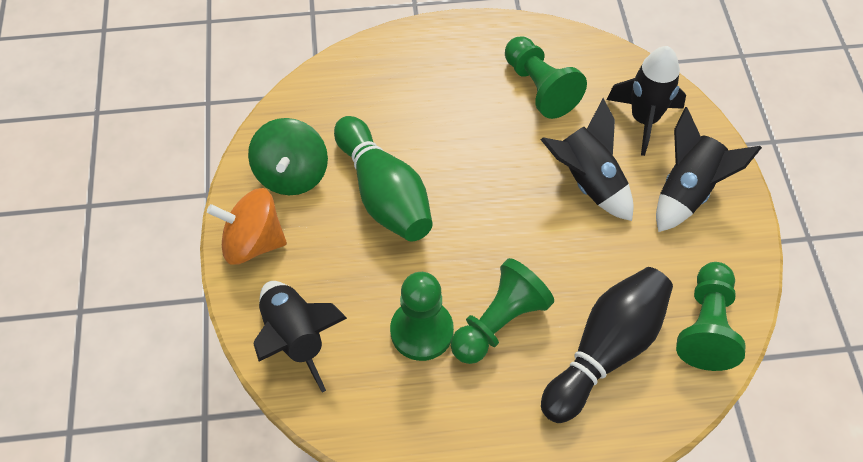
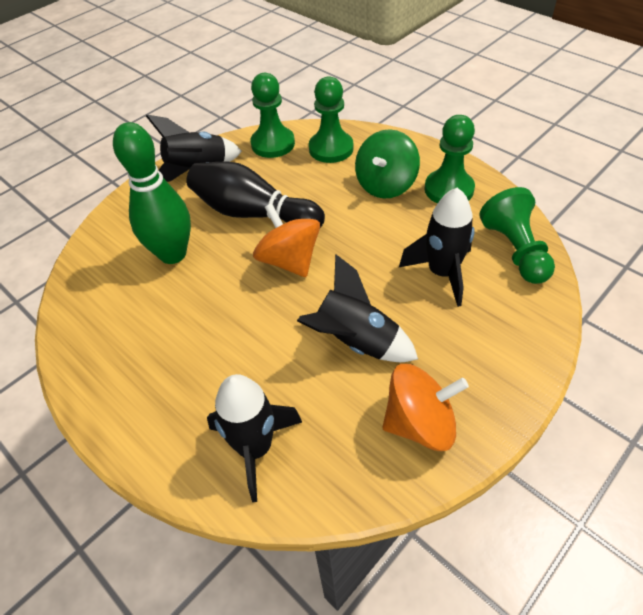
orange spinning top: 1 -> 2

